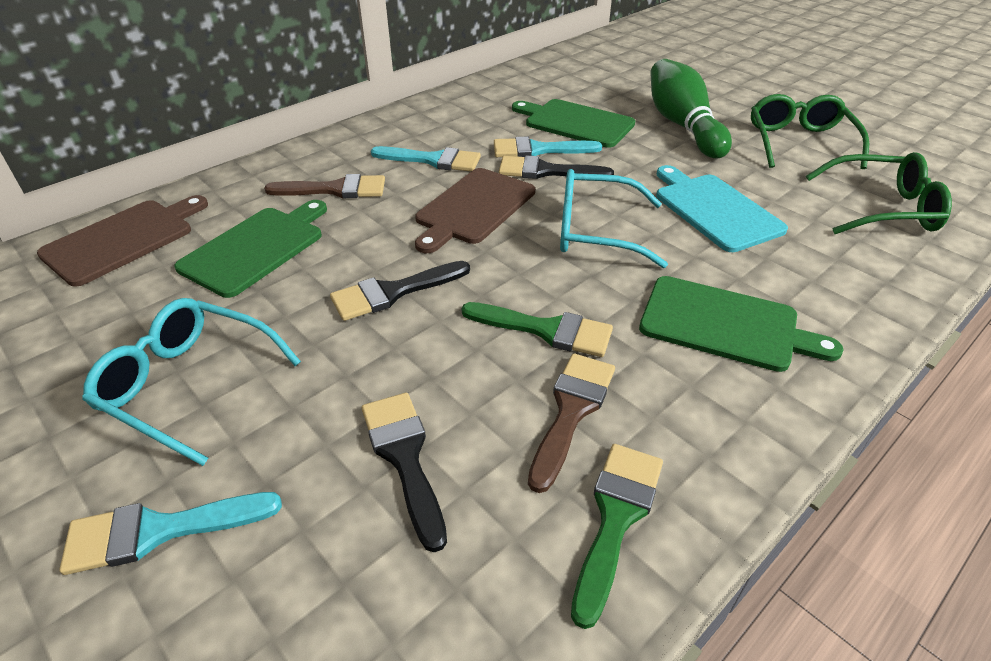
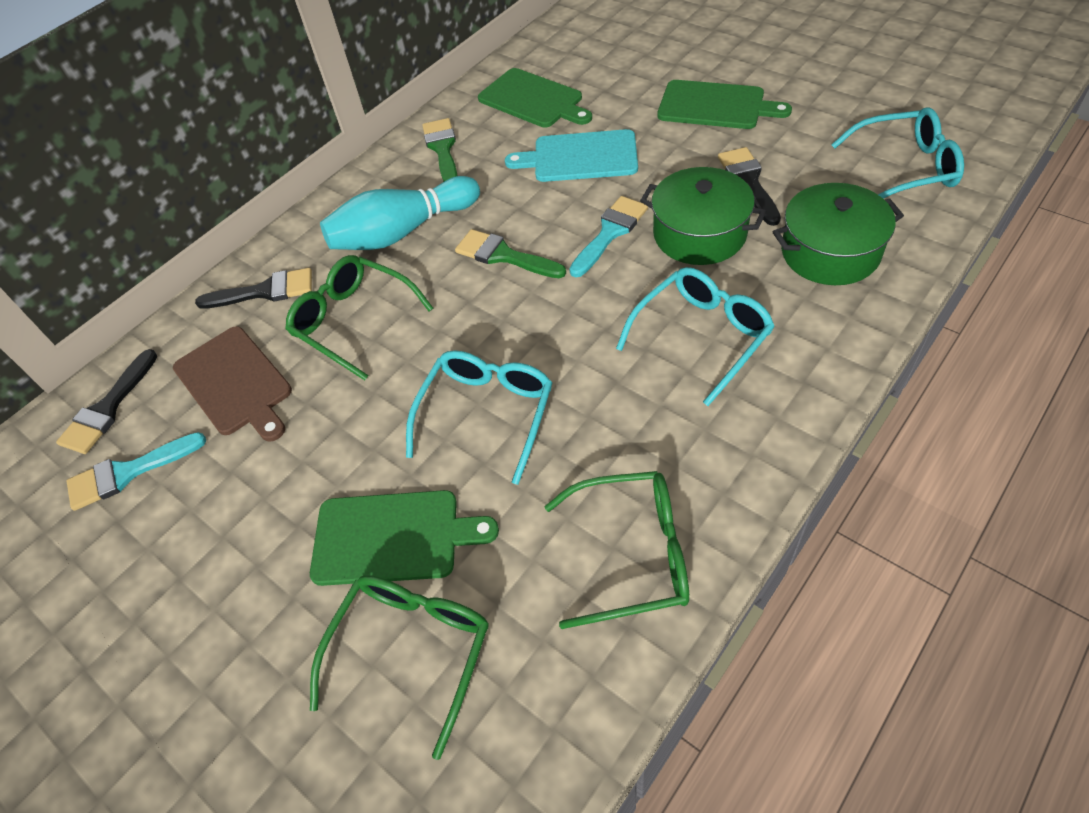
brown brush: 2 -> 0
brown cutting board: 2 -> 1
green bowling pin: 1 -> 0
green glasses: 2 -> 3
green pot: 0 -> 2
turquoise bowling pin: 0 -> 1
turquoise brush: 3 -> 2
turquoise glasses: 2 -> 3

